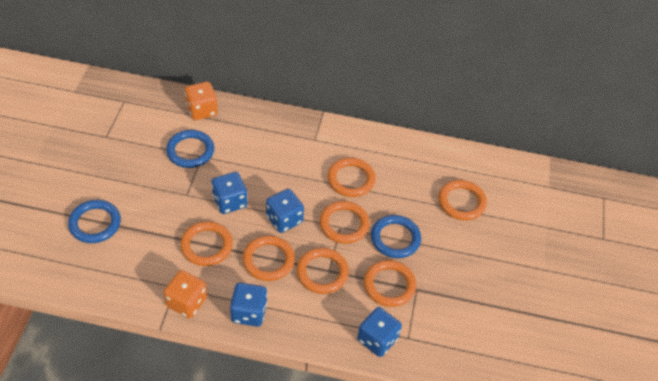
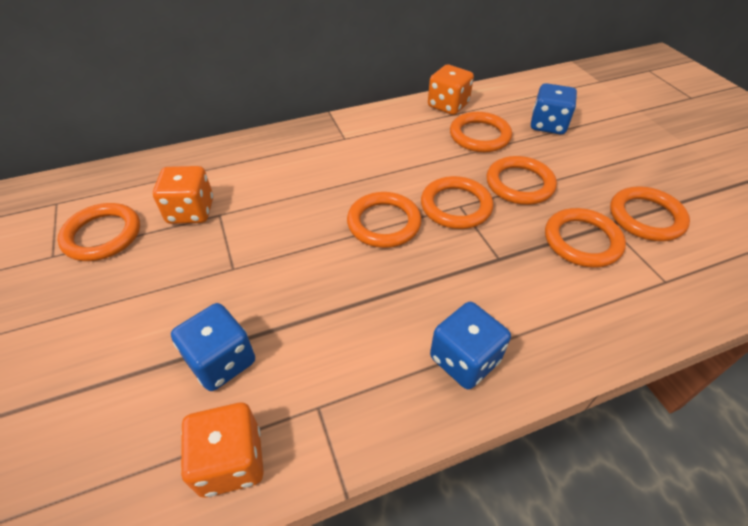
blue dice: 4 -> 3
blue ring: 3 -> 0
orange dice: 2 -> 3

